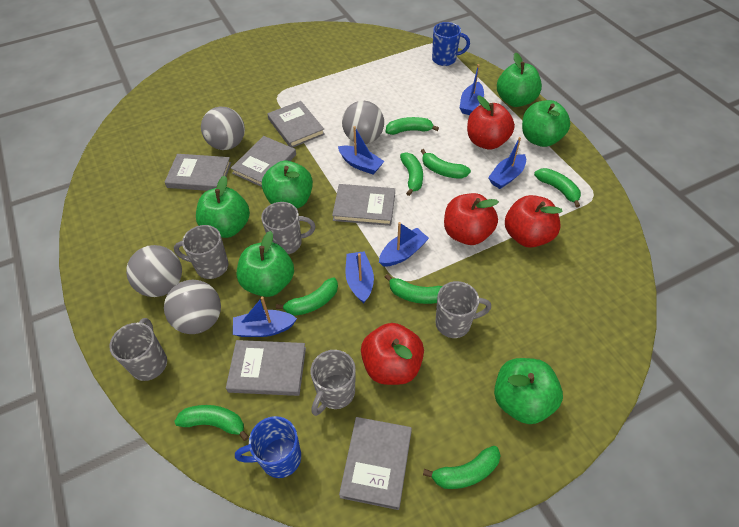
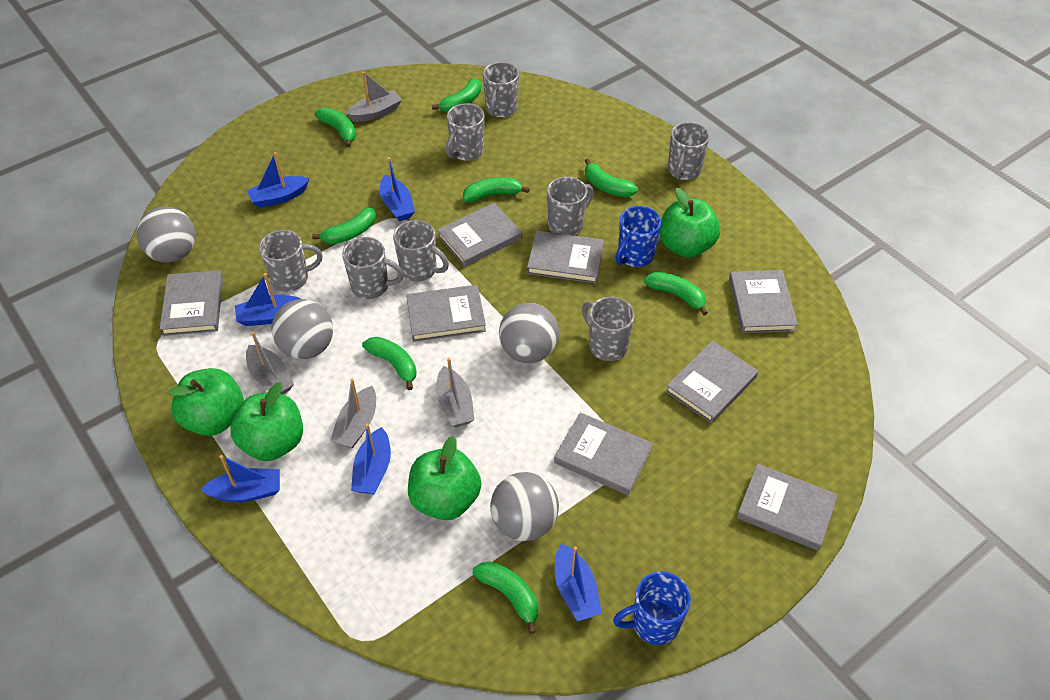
green apple: 6 -> 4
grey boat: 0 -> 4
grey book: 6 -> 8
grey mug: 5 -> 8
red apple: 4 -> 0

